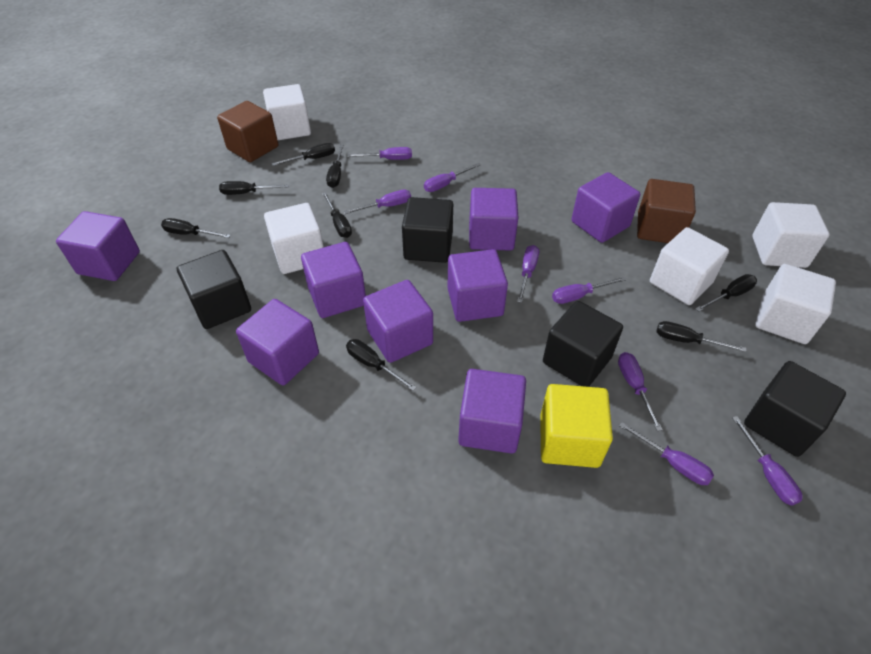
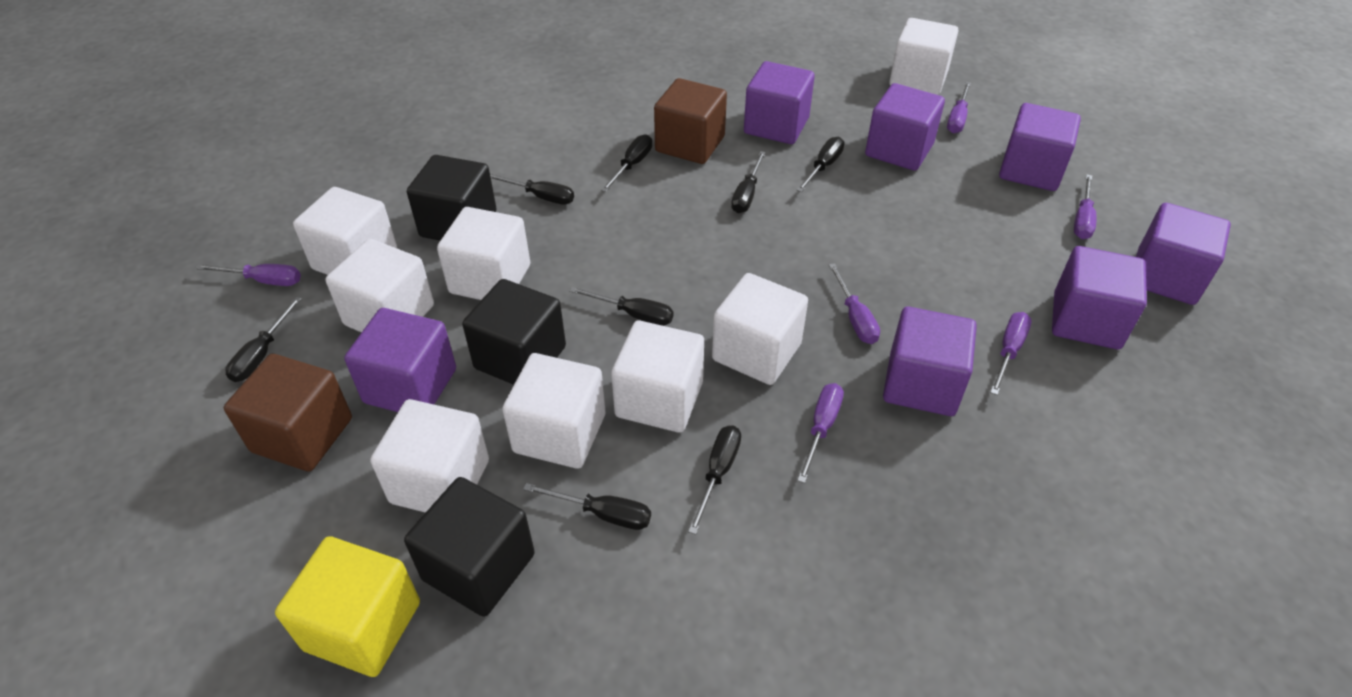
black cube: 4 -> 3
purple cube: 8 -> 7
purple screwdriver: 8 -> 6
white cube: 5 -> 8

